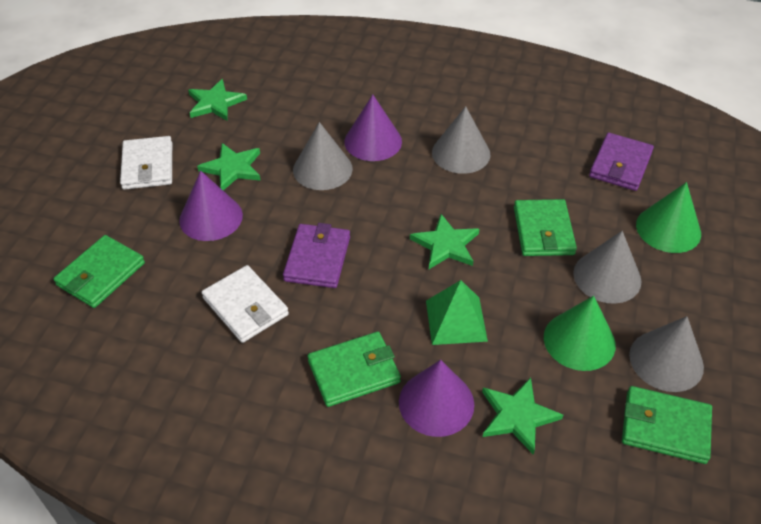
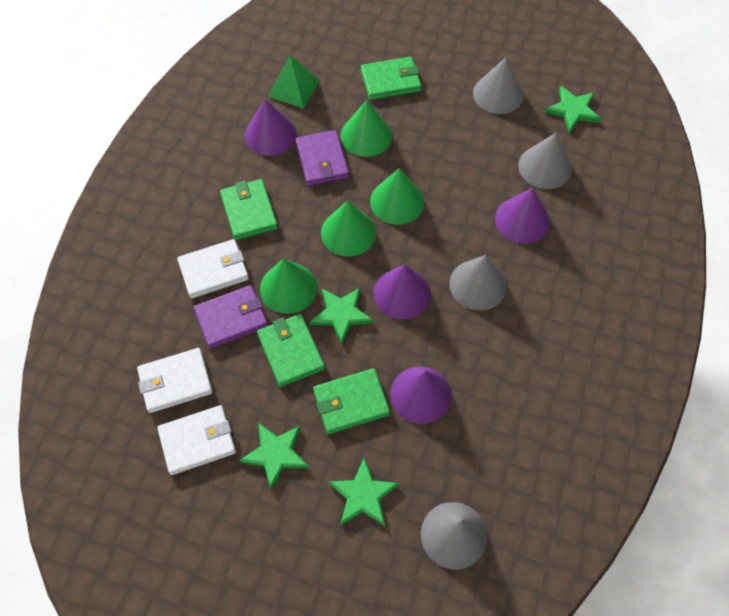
green cone: 2 -> 4
purple cone: 3 -> 4
white wallet: 2 -> 3

